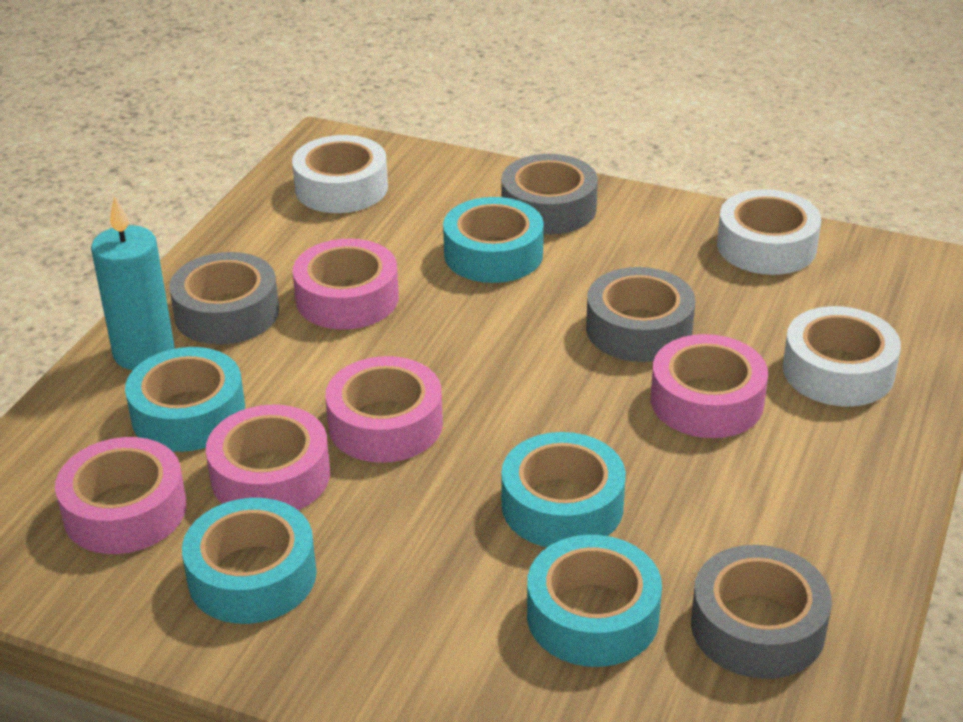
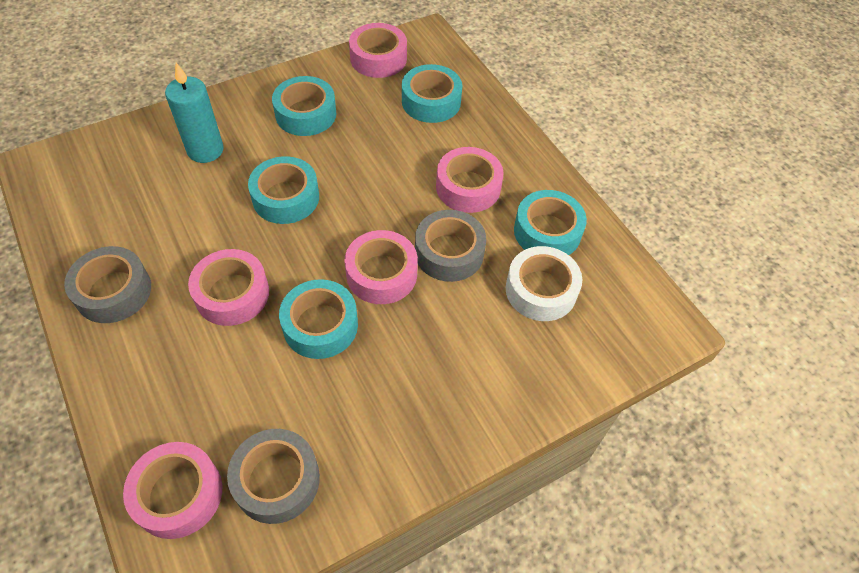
grey tape: 4 -> 3
white tape: 3 -> 1

